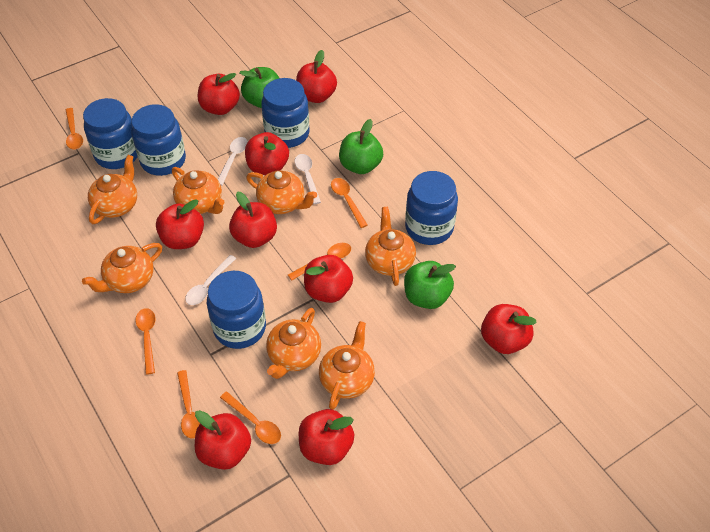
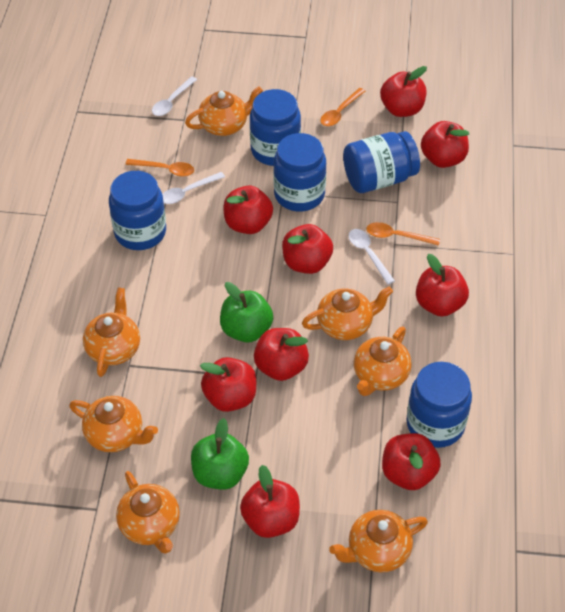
green apple: 3 -> 2
orange spoon: 6 -> 3

